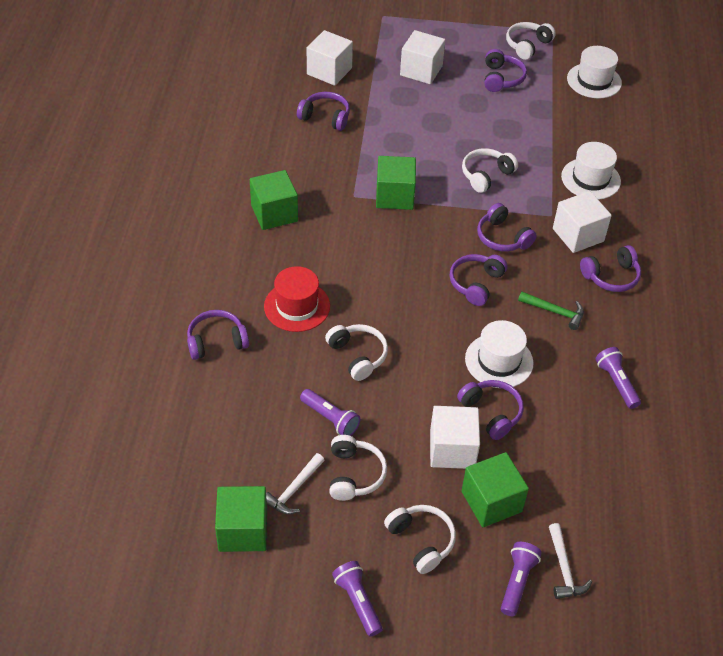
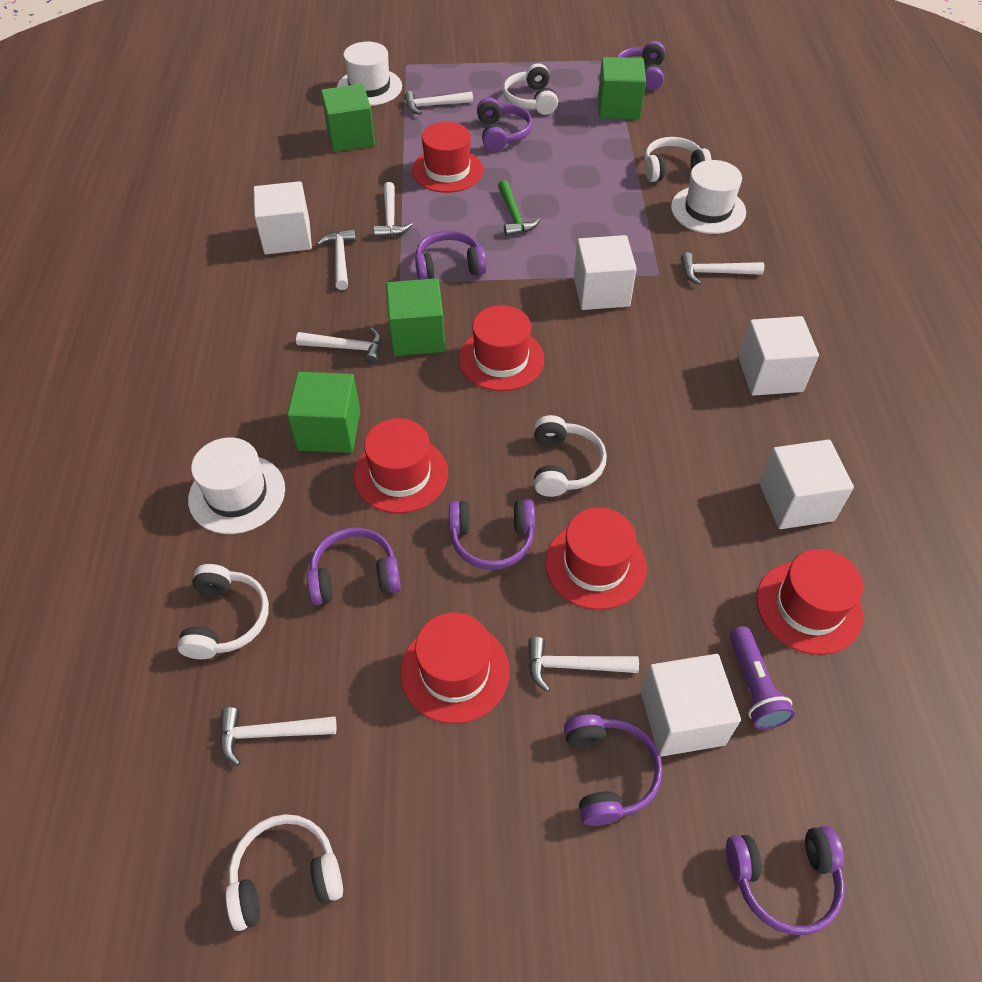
purple flashlight: 4 -> 1
red hat: 1 -> 6
white cube: 4 -> 5
white hammer: 2 -> 7

